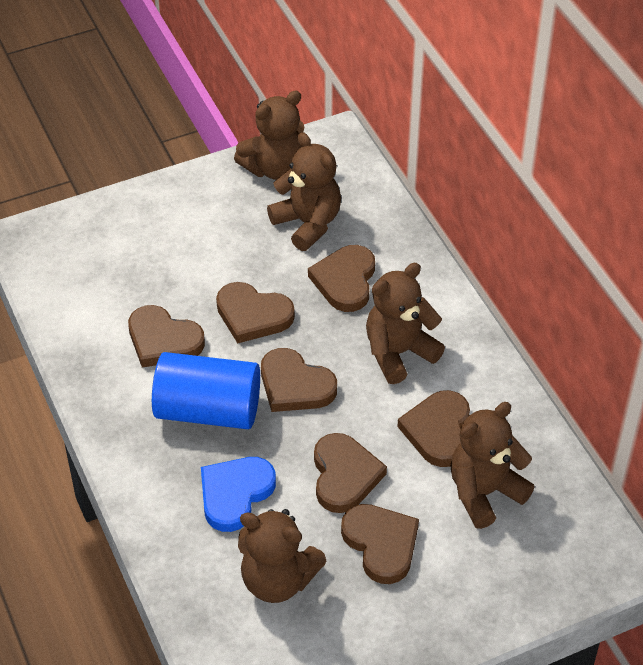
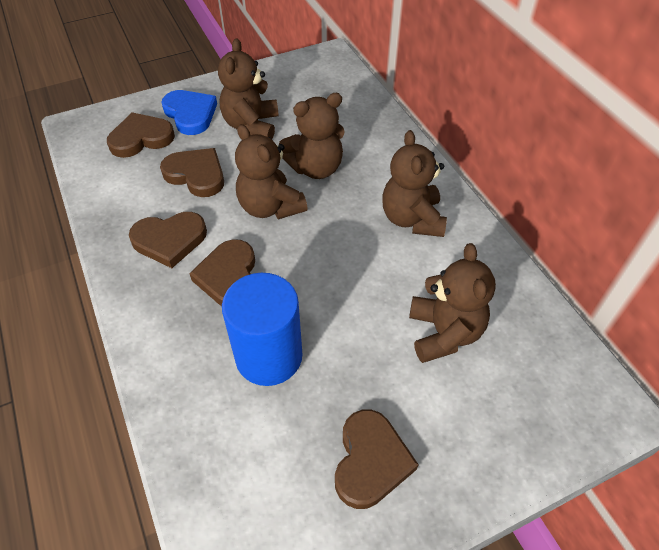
brown heart: 7 -> 5

